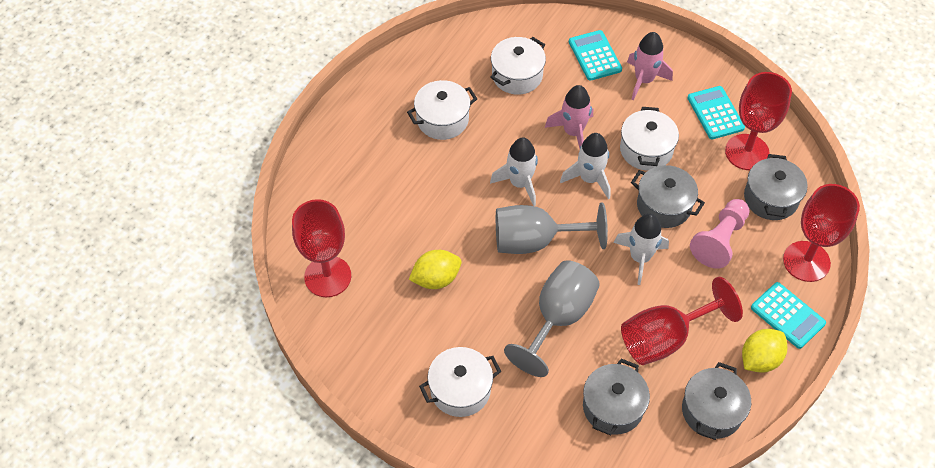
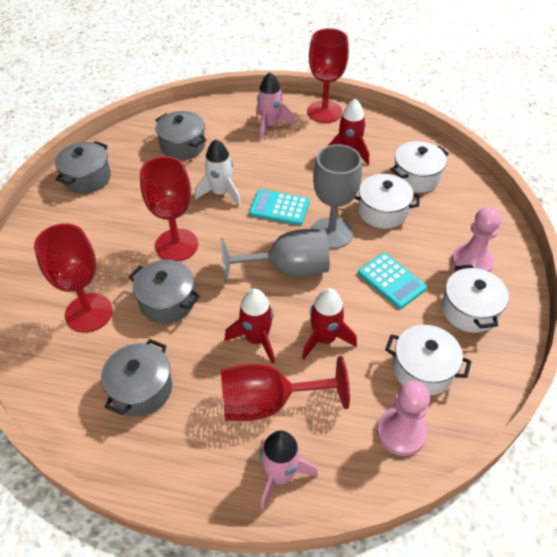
pink pawn: 1 -> 2
red rocket: 0 -> 3
turquoise calculator: 3 -> 2
white rocket: 3 -> 1
yellow lemon: 2 -> 0

